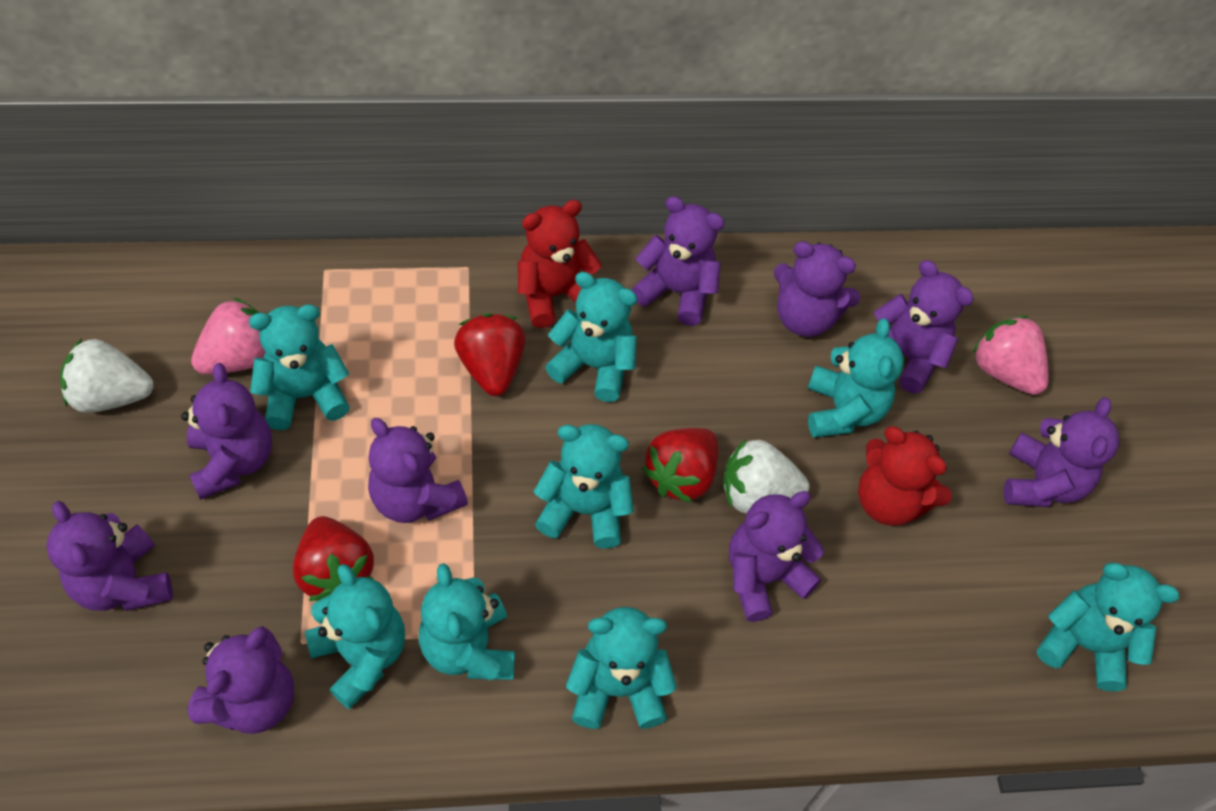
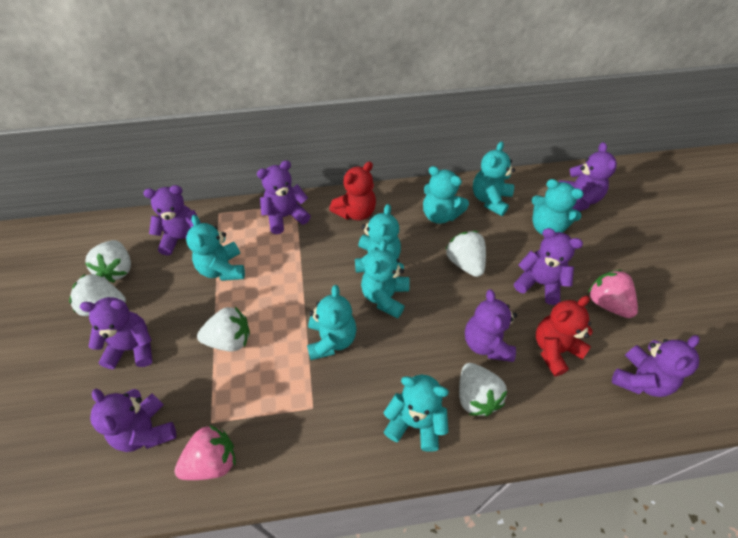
purple teddy bear: 9 -> 8
red strawberry: 3 -> 0
white strawberry: 2 -> 5

